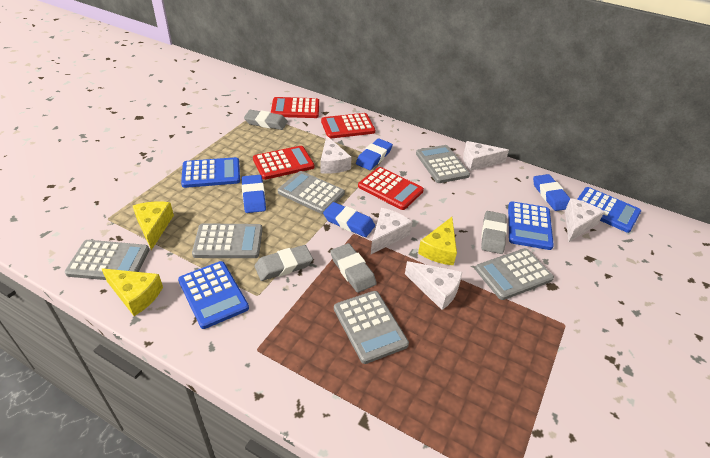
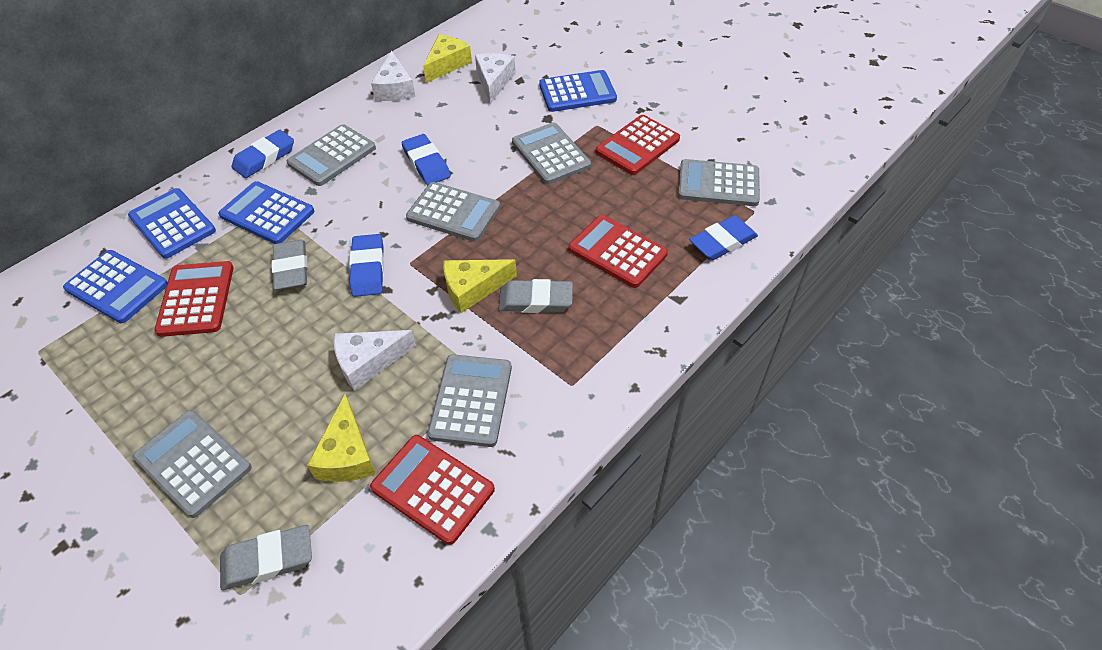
grey eraser: 4 -> 3
white cheese: 5 -> 3

